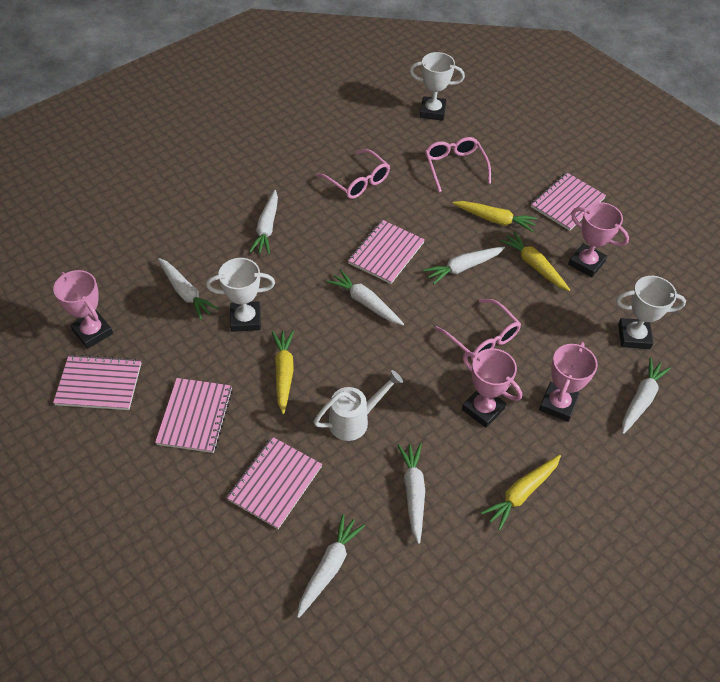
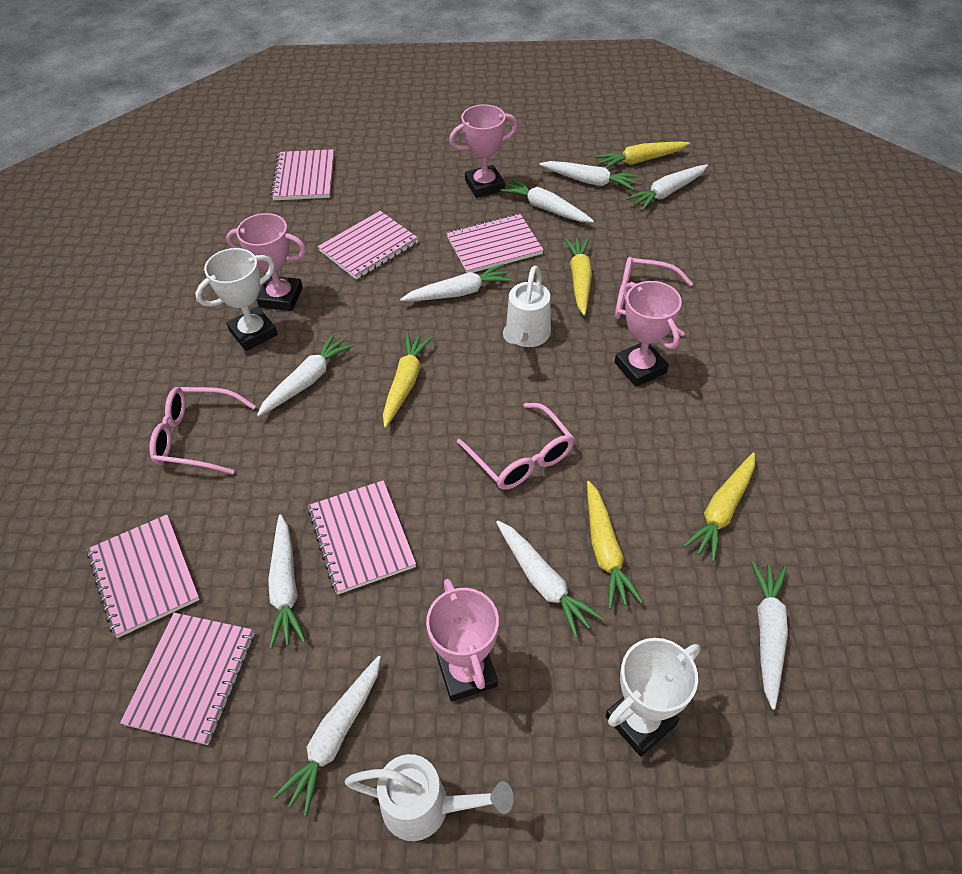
pink notebook: 5 -> 6
white carrot: 7 -> 9
white trophy: 3 -> 2
white watering can: 1 -> 2
yellow carrot: 4 -> 5

